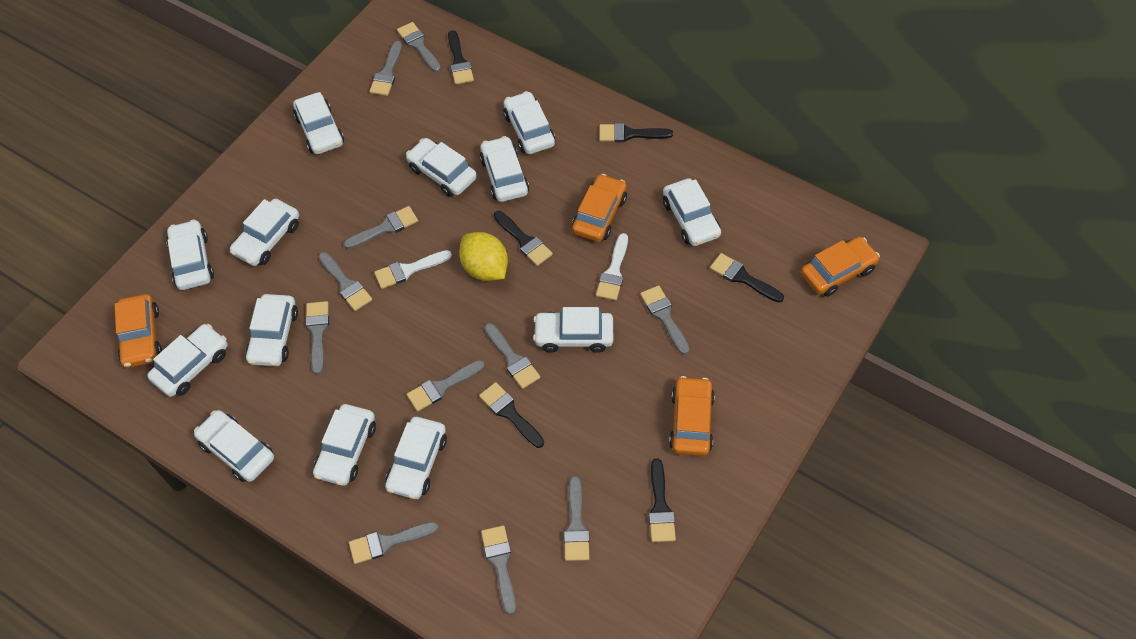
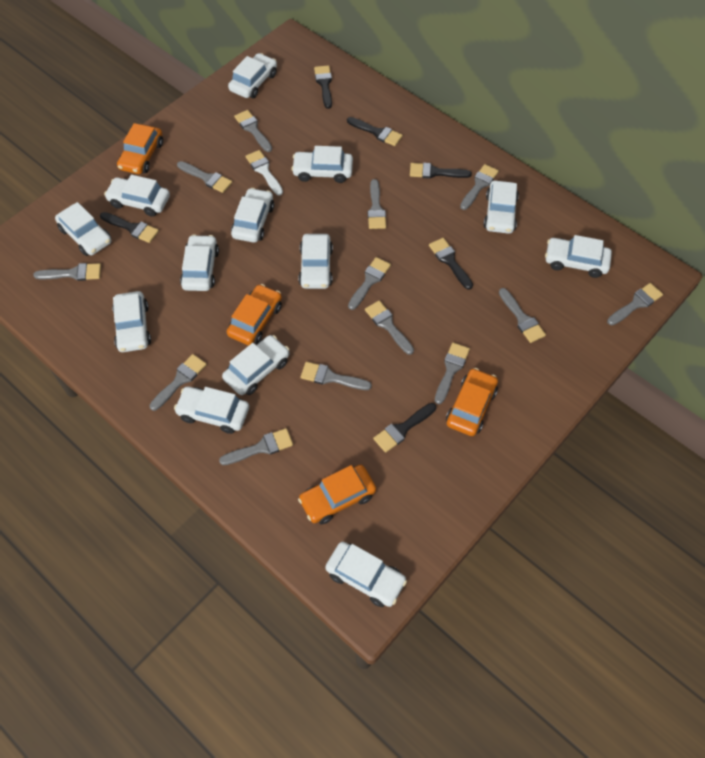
grey brush: 11 -> 13
white brush: 2 -> 1
yellow lemon: 1 -> 0

